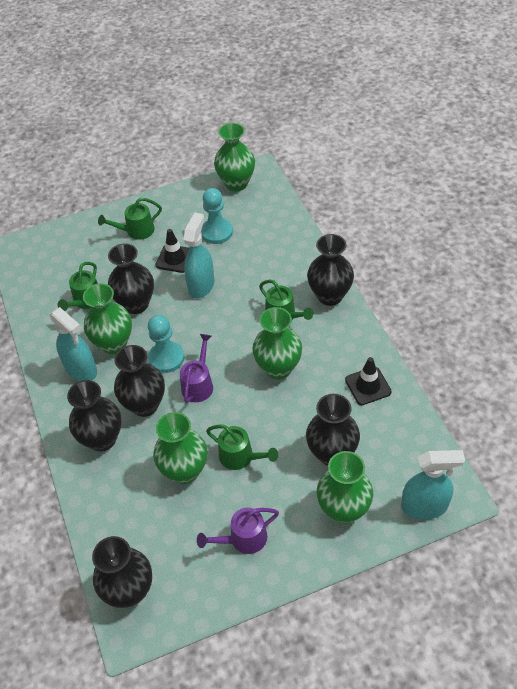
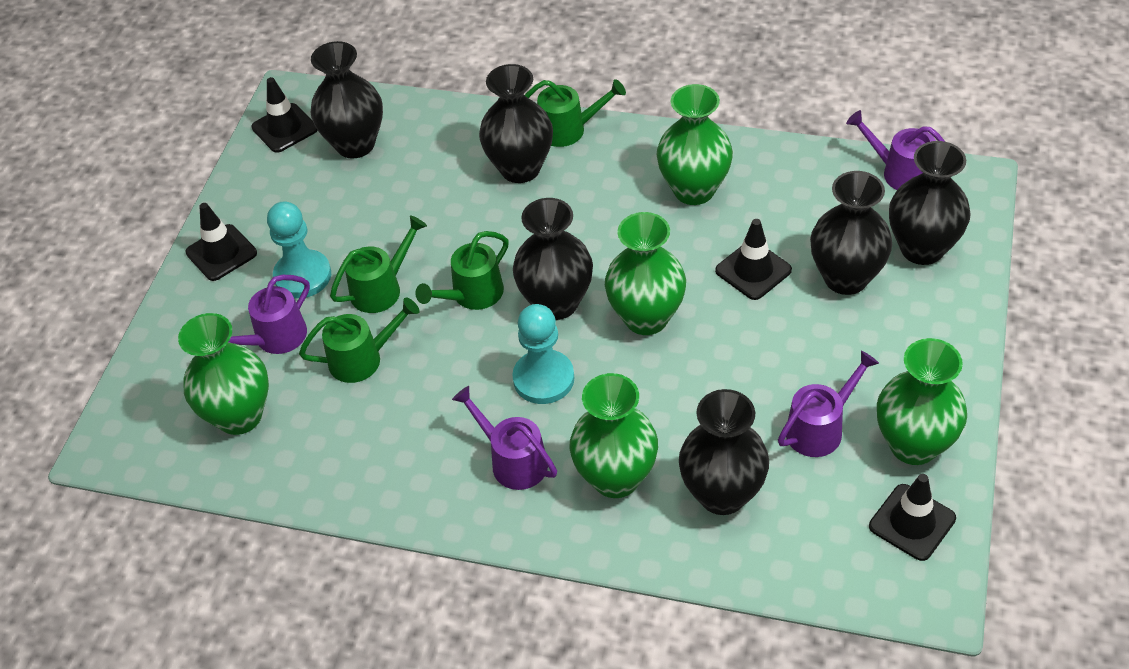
black traffic cone: 2 -> 4
purple watering can: 2 -> 4
turquoise spray bottle: 3 -> 0

